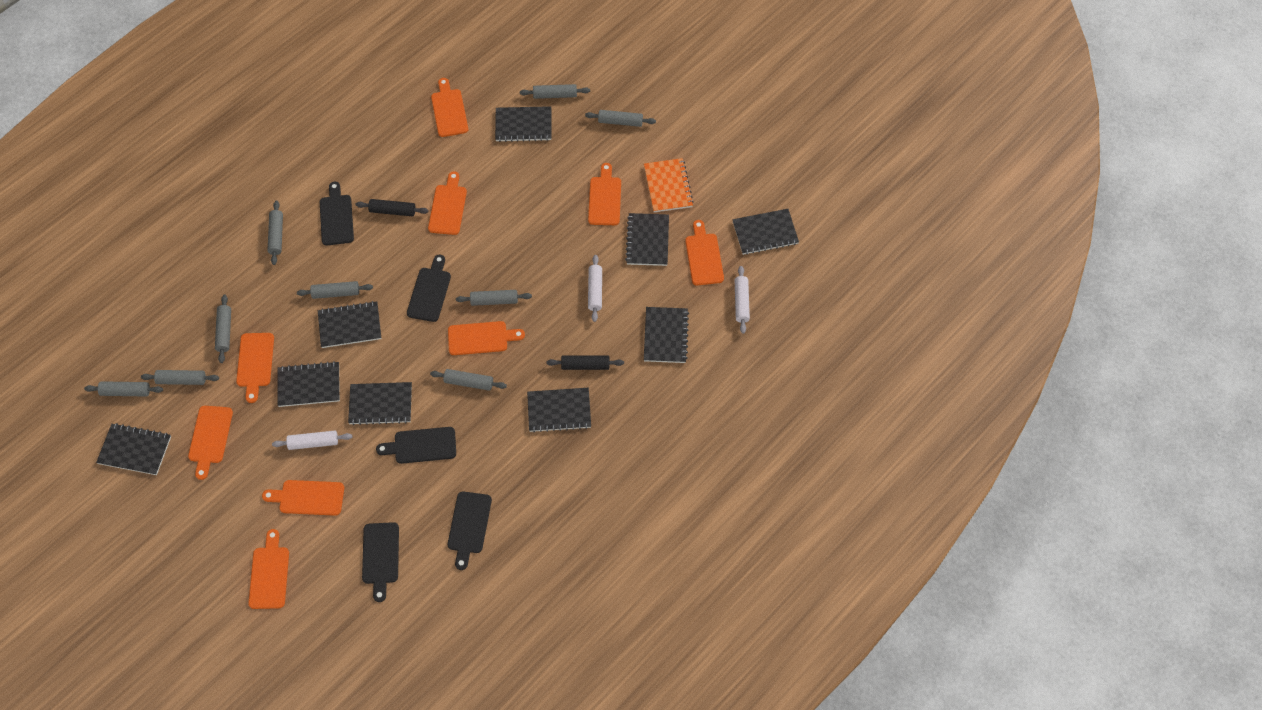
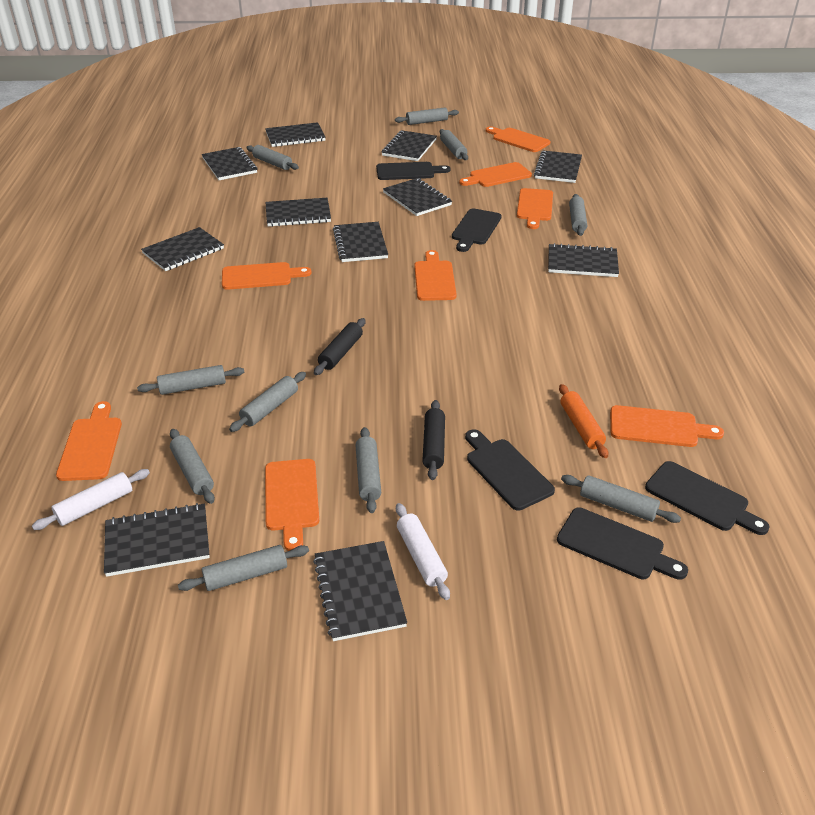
black notebook: 9 -> 11
grey rolling pin: 9 -> 10
orange cutting board: 9 -> 8
orange notebook: 1 -> 0
orange rolling pin: 0 -> 1
white rolling pin: 3 -> 2

